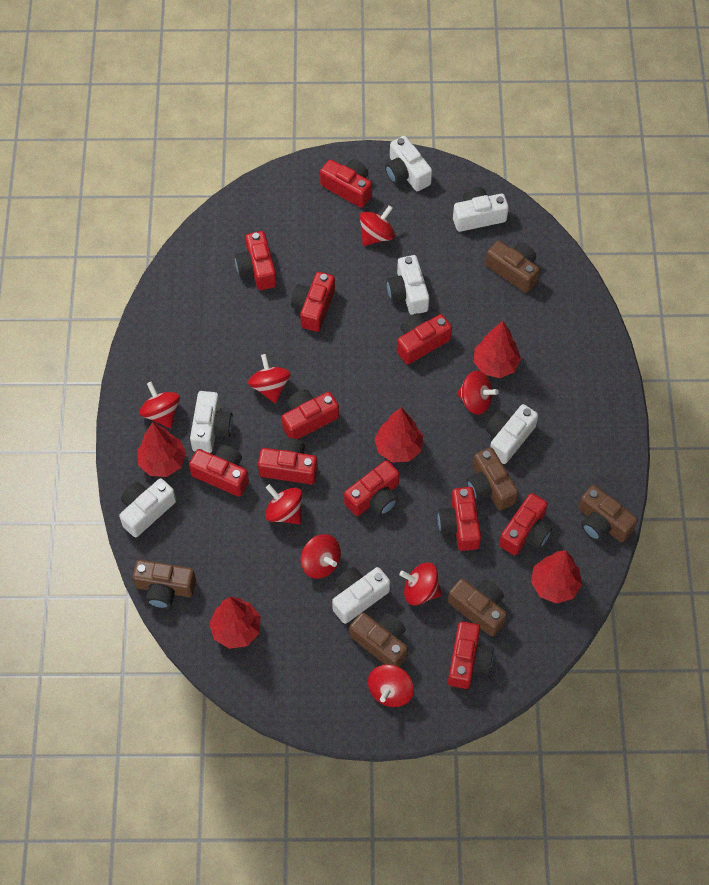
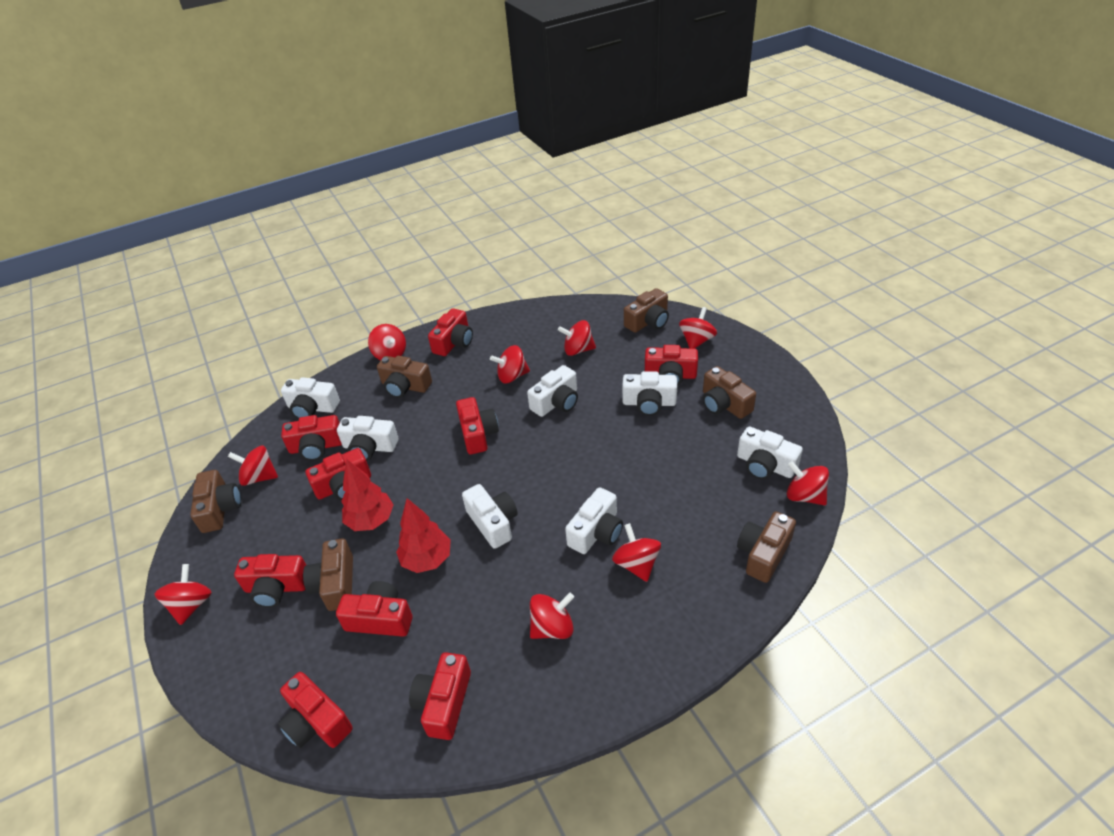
red camera: 11 -> 9
red spinning top: 8 -> 9
red tree: 5 -> 2

